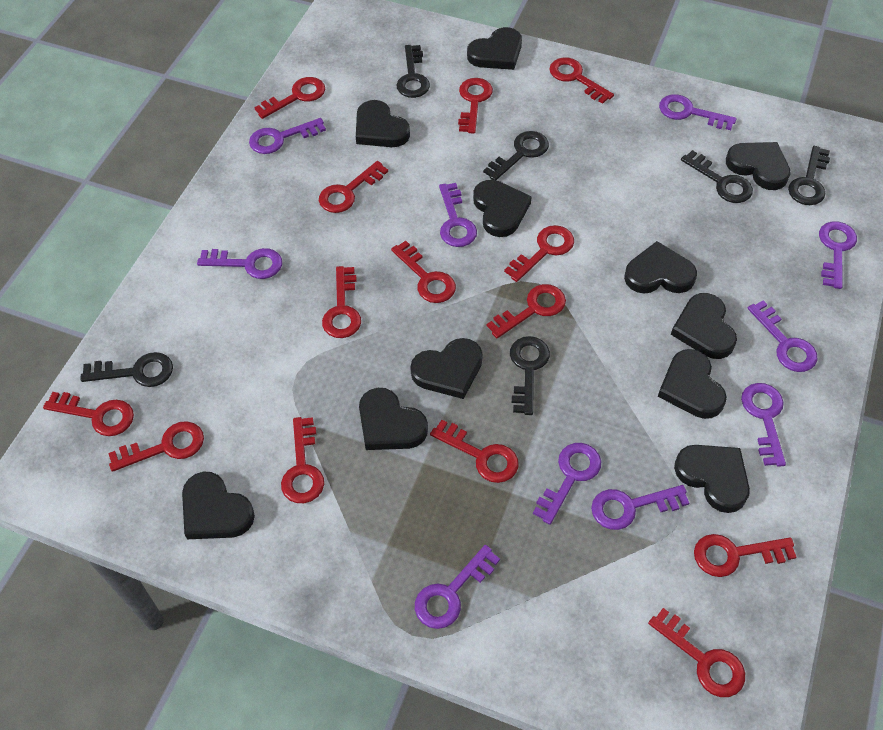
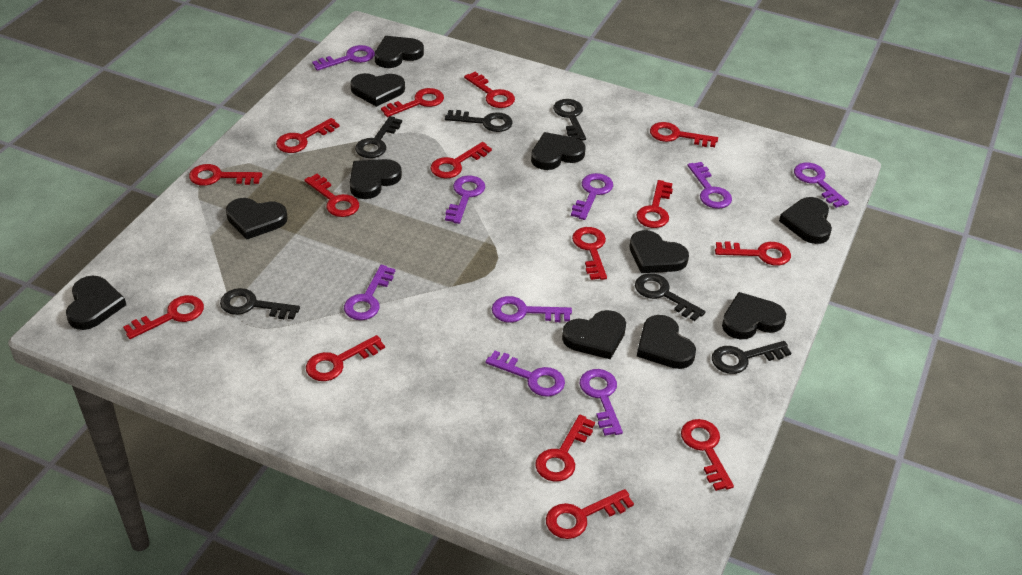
purple key: 10 -> 9
red key: 14 -> 15

